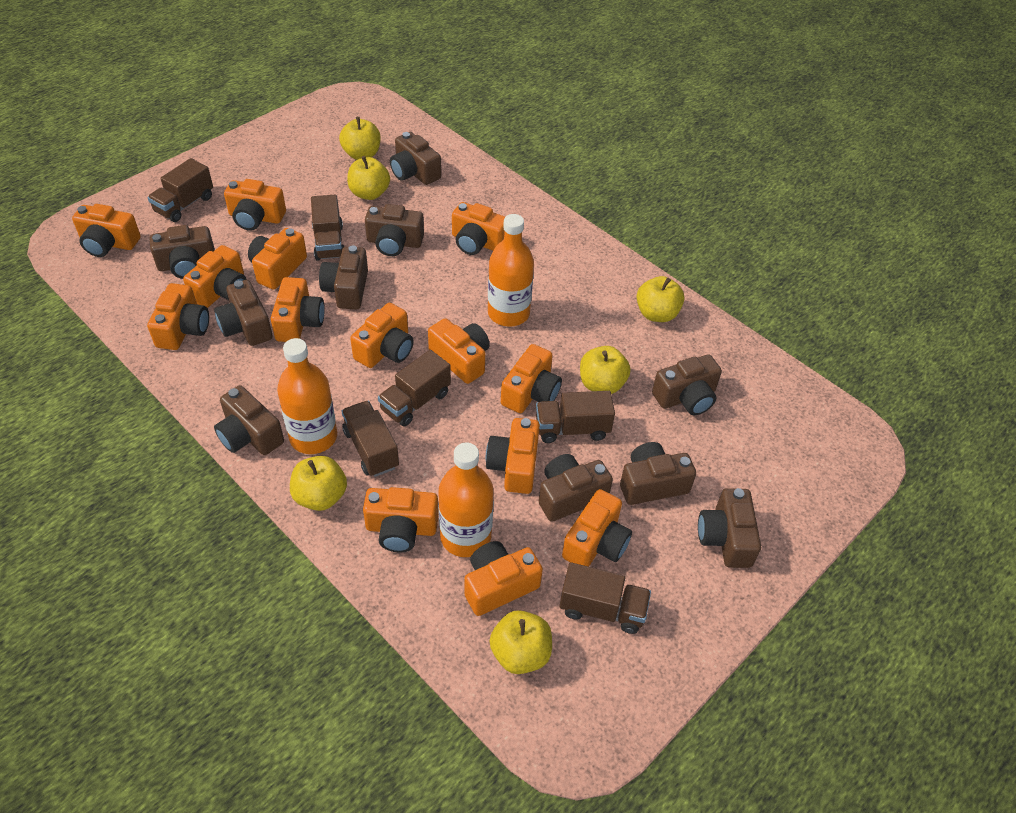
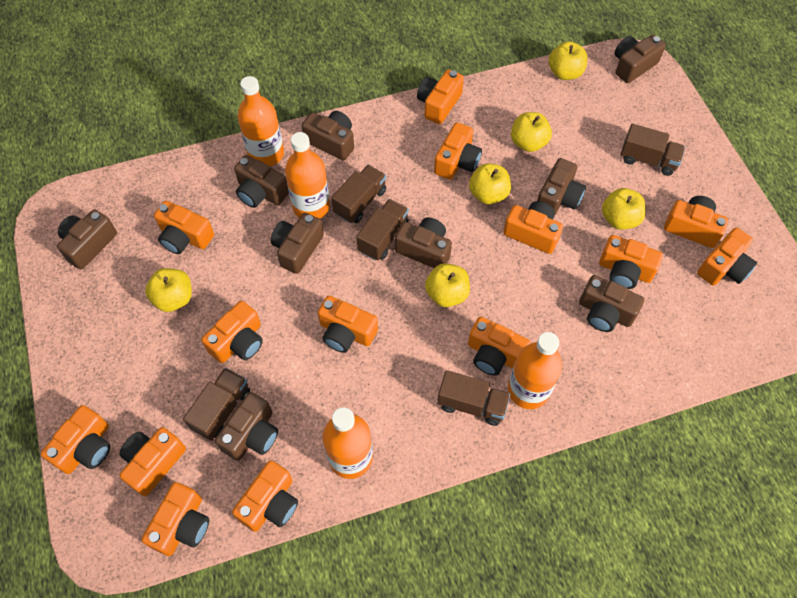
brown camera: 10 -> 9
brown truck: 6 -> 5
orange bottle: 3 -> 4

